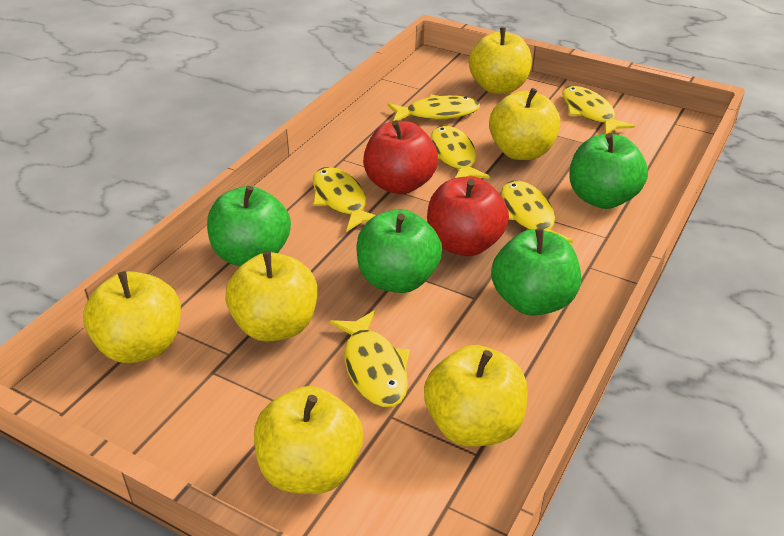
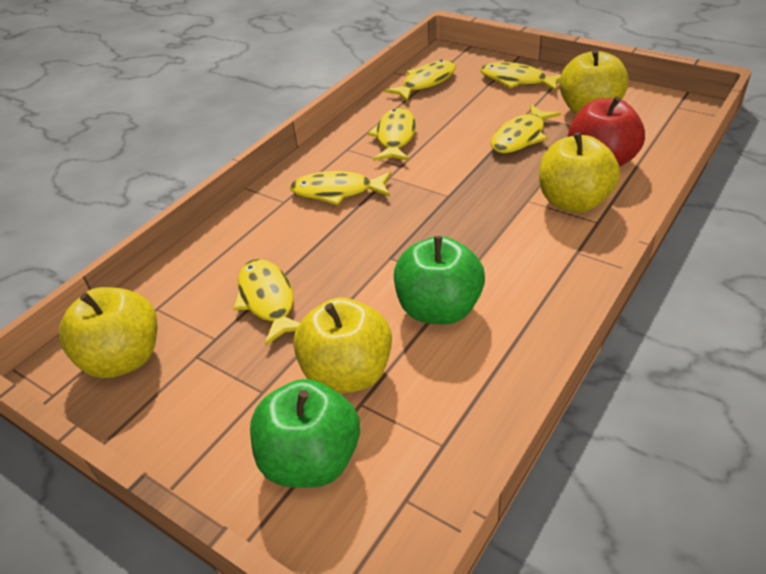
green apple: 4 -> 2
red apple: 2 -> 1
yellow apple: 6 -> 4

